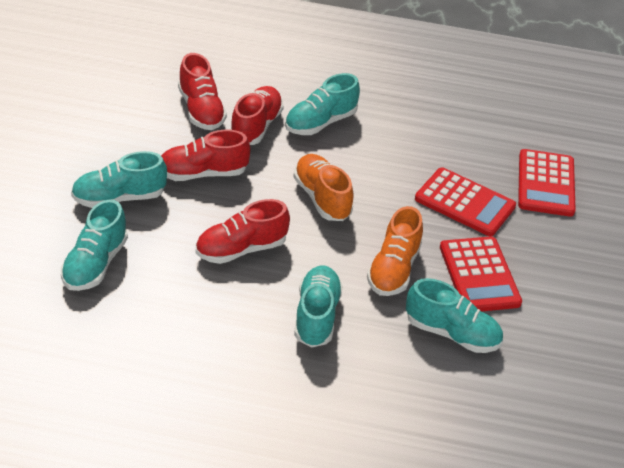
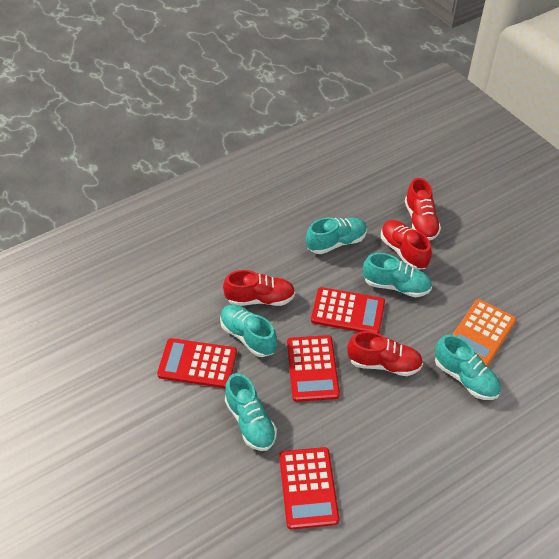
orange calculator: 0 -> 1
orange shoe: 2 -> 0
red calculator: 3 -> 4

